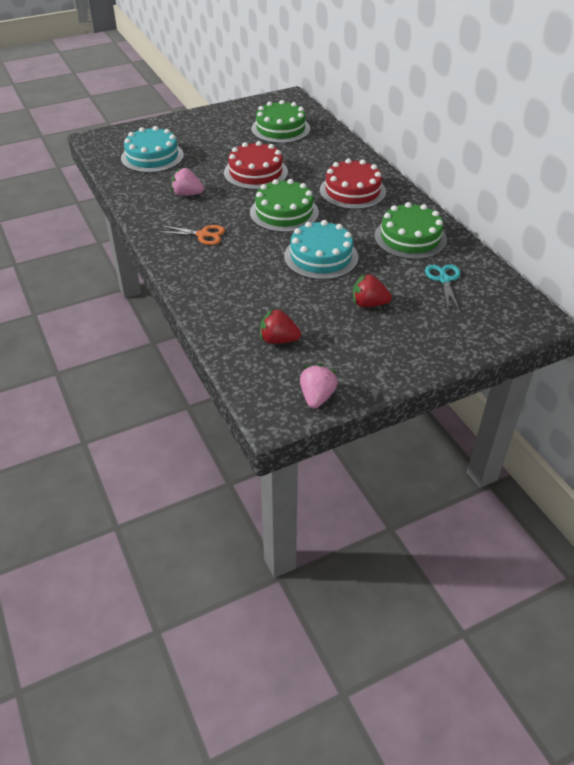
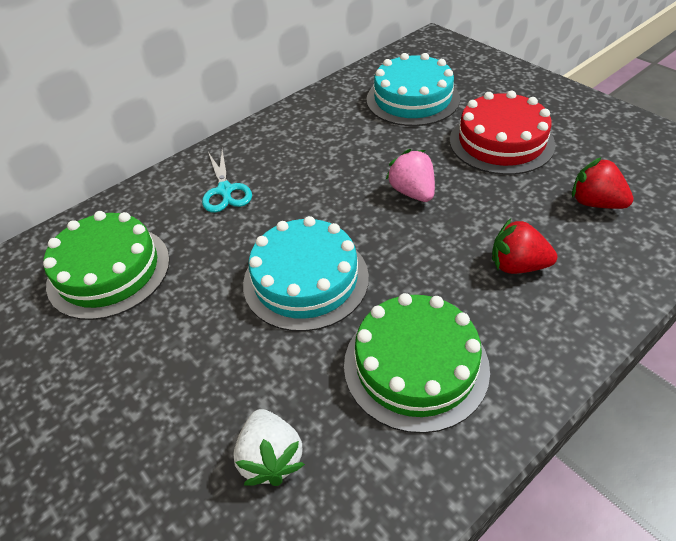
green cake: 3 -> 2
orange scissors: 1 -> 0
pink strawberry: 2 -> 1
red cake: 2 -> 1
white strawberry: 0 -> 1

